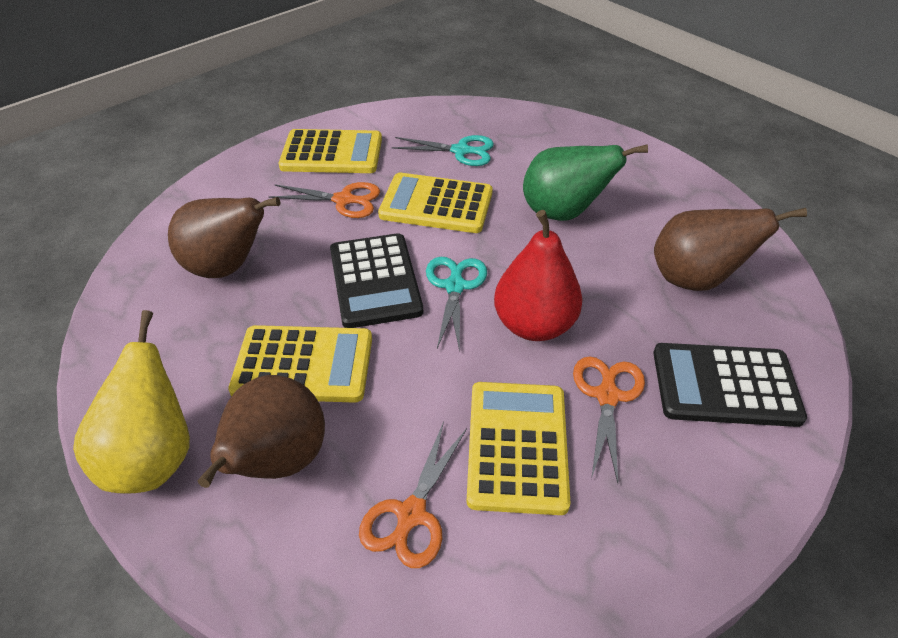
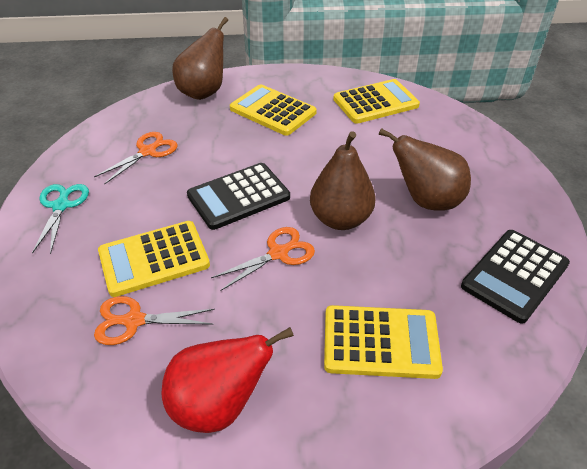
green pear: 1 -> 0
turquoise scissors: 2 -> 1
yellow pear: 1 -> 0

